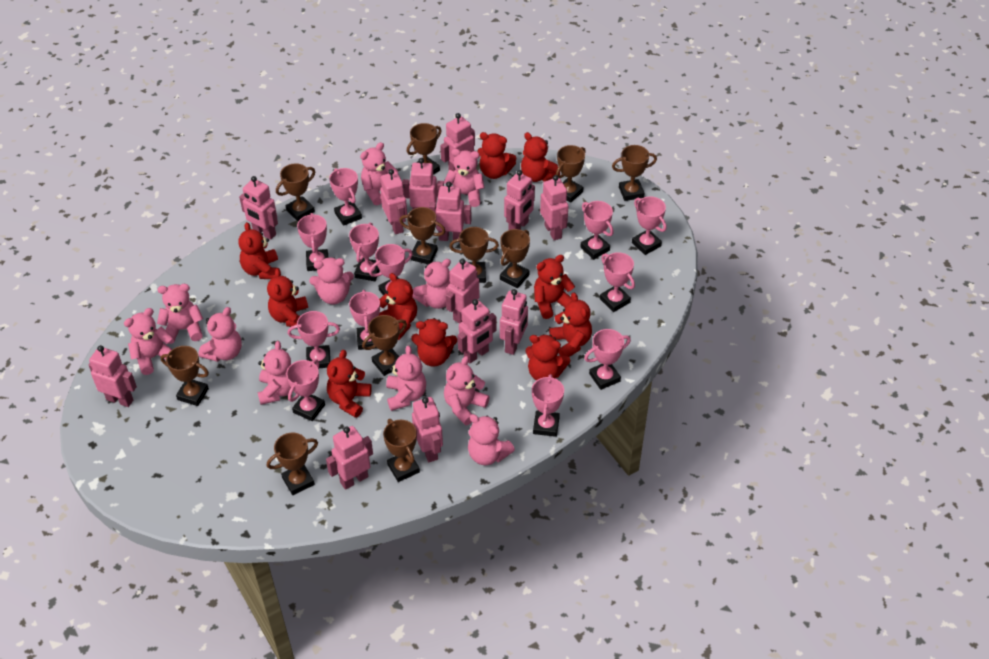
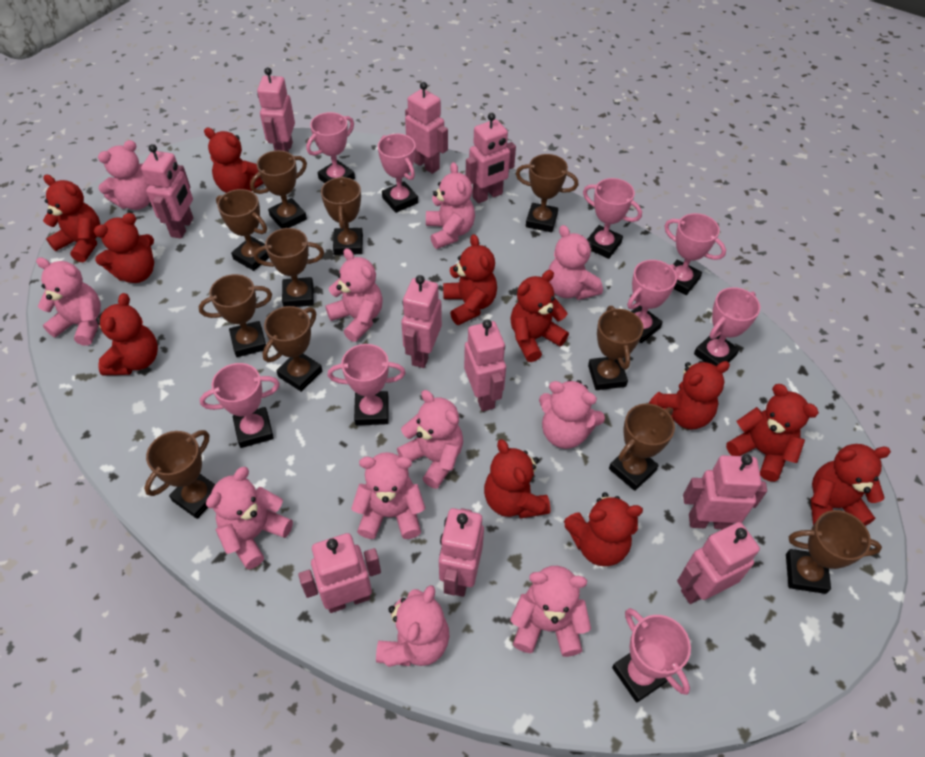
pink robot: 13 -> 10
pink trophy: 12 -> 9
red teddy bear: 10 -> 11

